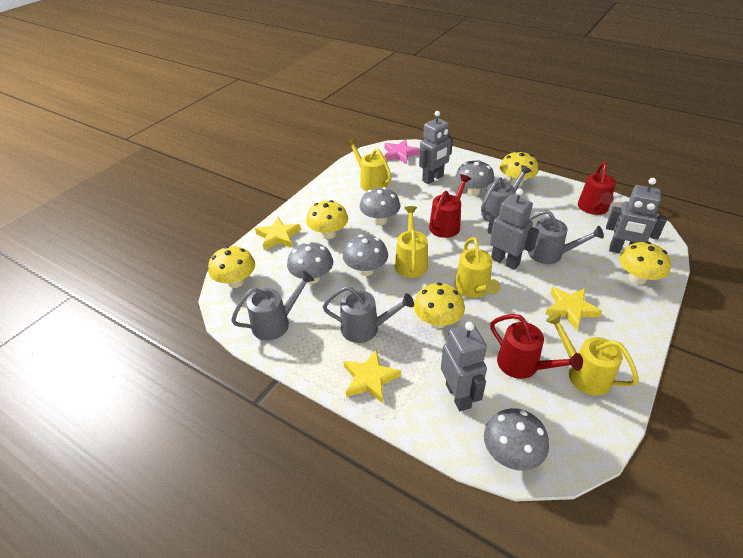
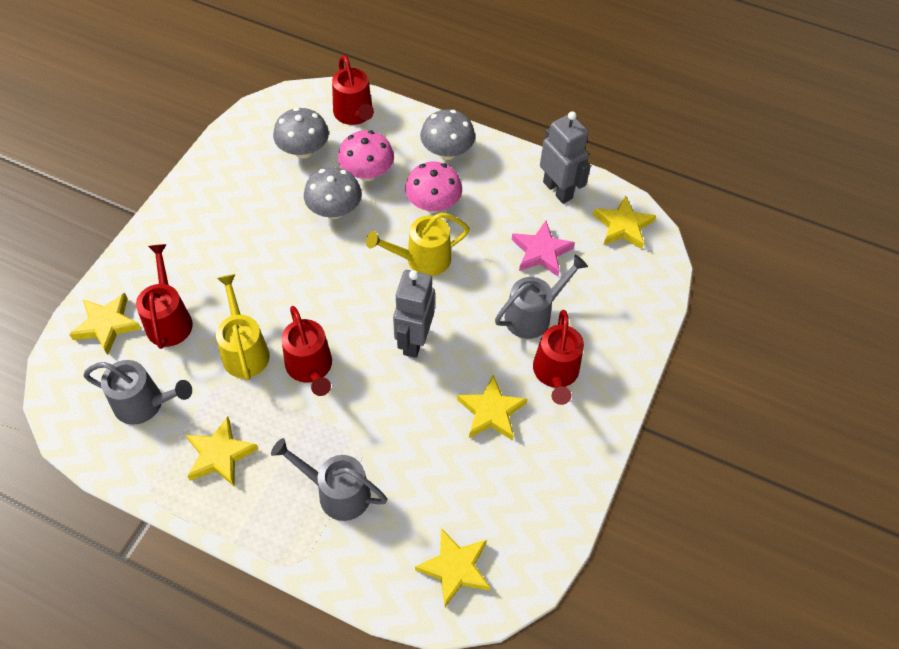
grey mushroom: 5 -> 3
grey robot: 4 -> 2
grey watering can: 4 -> 3
pink mushroom: 0 -> 2
red watering can: 3 -> 4
yellow mushroom: 5 -> 0
yellow star: 3 -> 5
yellow watering can: 4 -> 2

